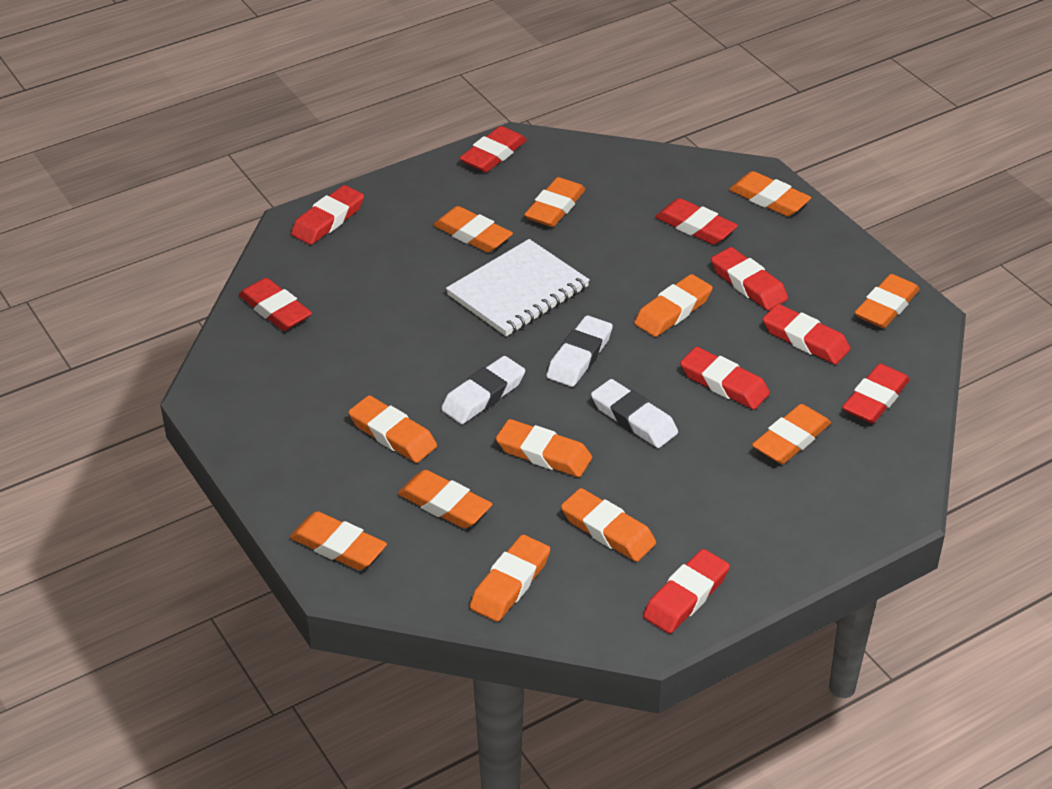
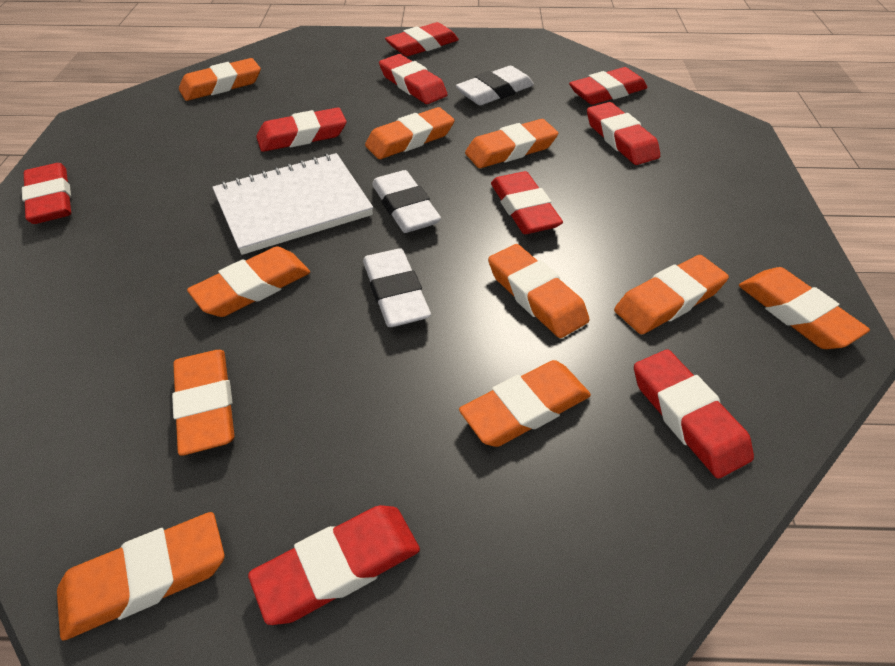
orange eraser: 12 -> 10

